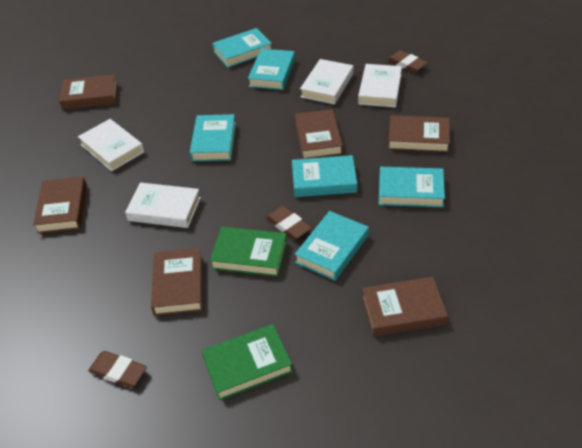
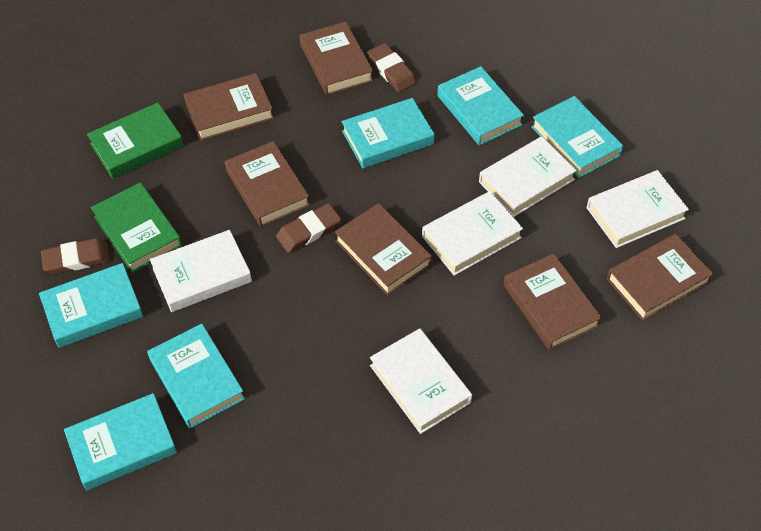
white book: 4 -> 5

